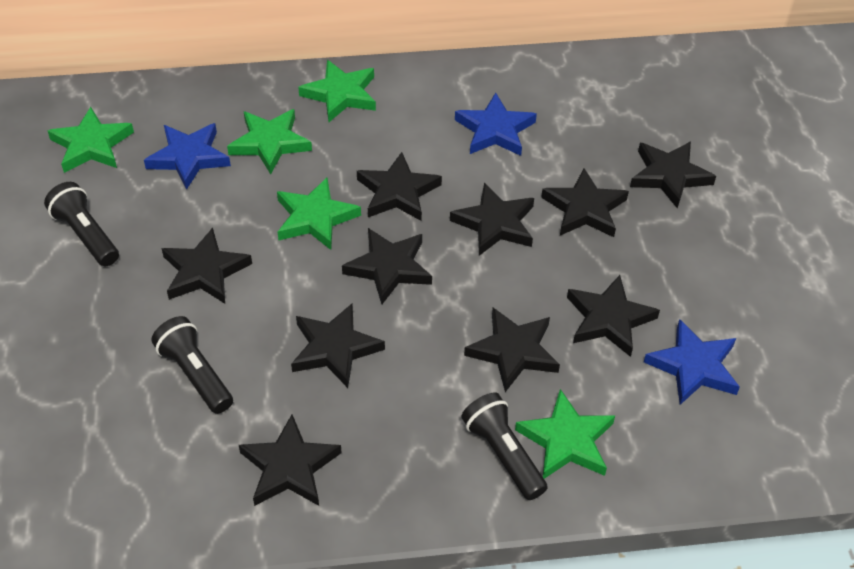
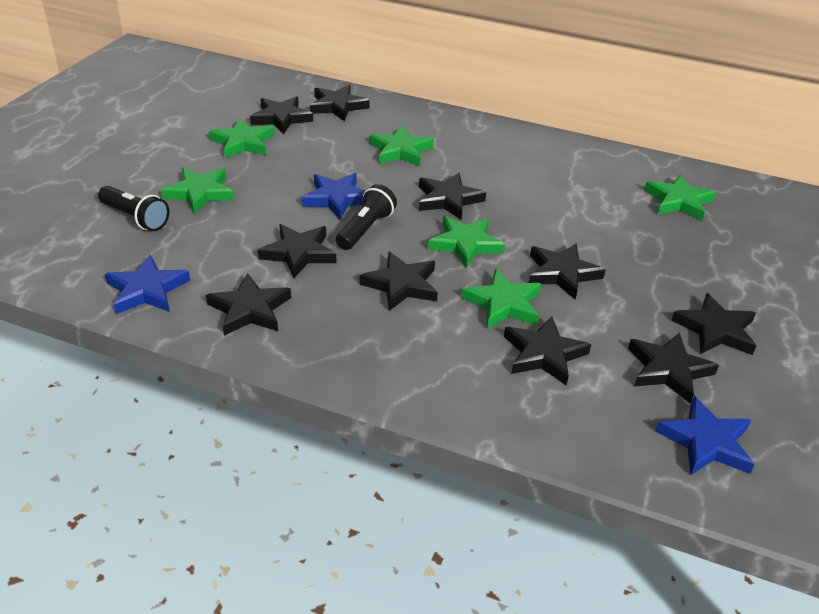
black flashlight: 3 -> 2
green star: 5 -> 6

